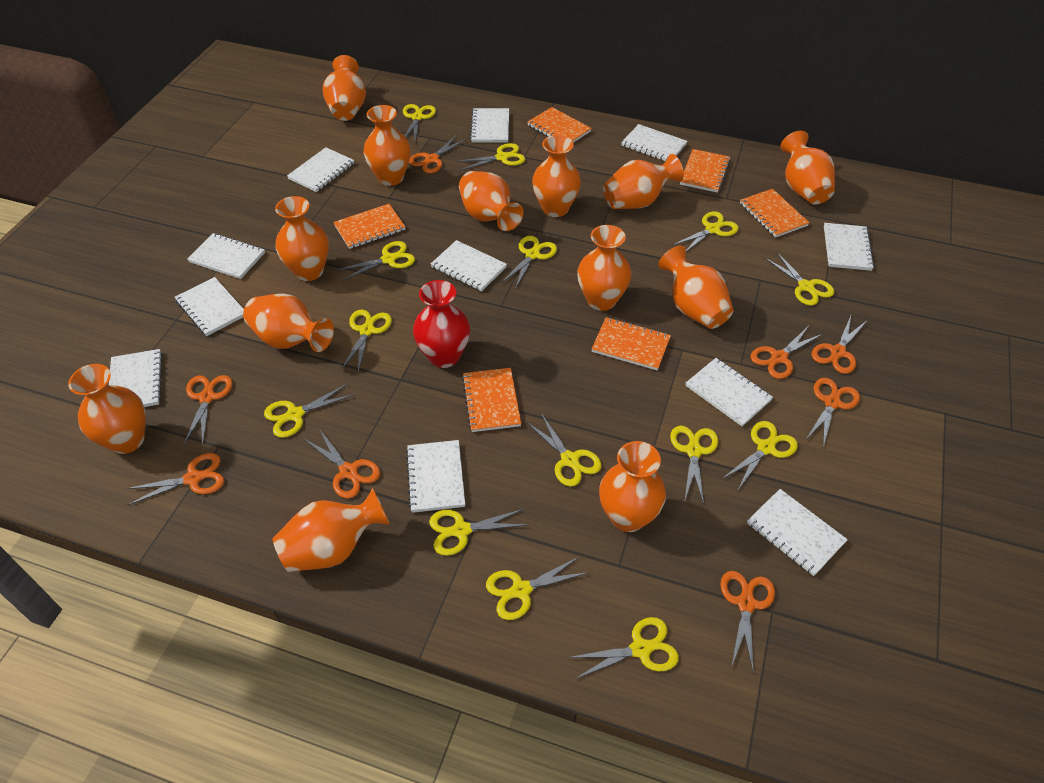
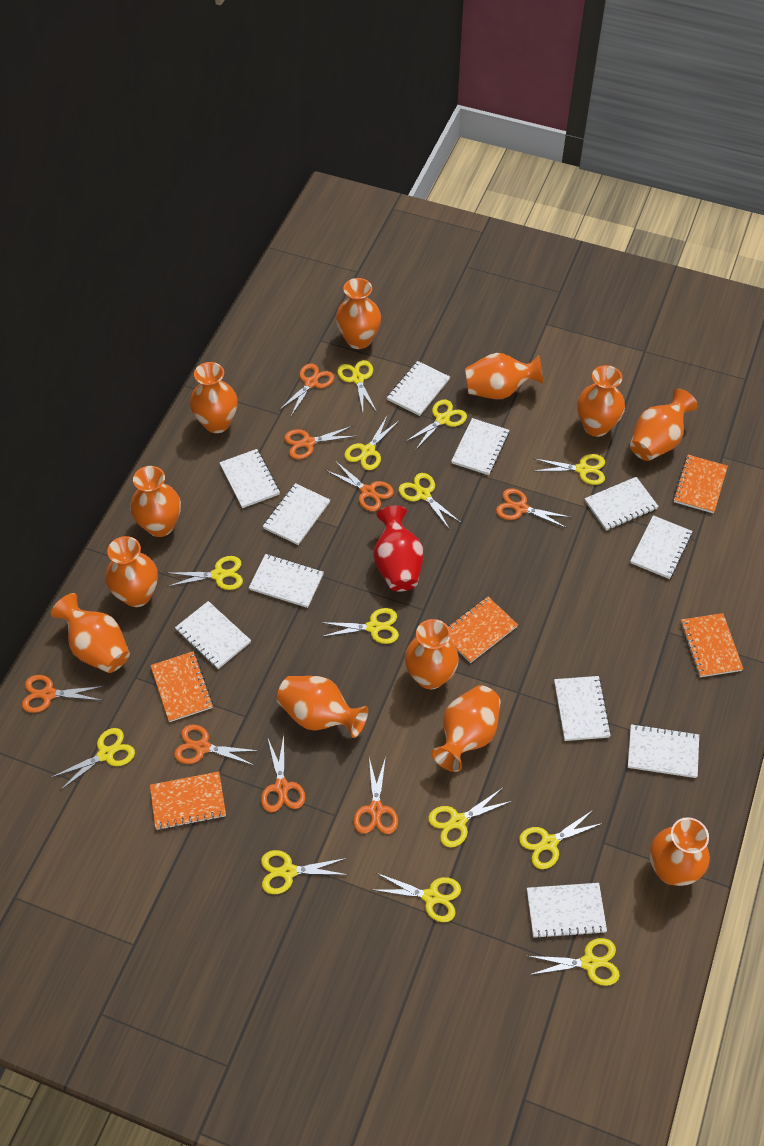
orange notebook: 6 -> 5
orange vase: 13 -> 12
yellow scissors: 14 -> 13

